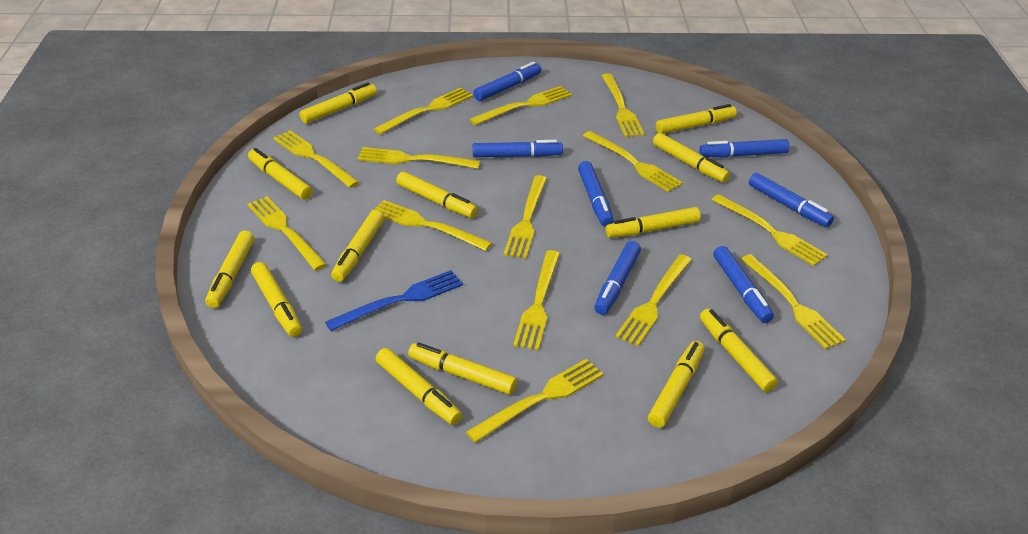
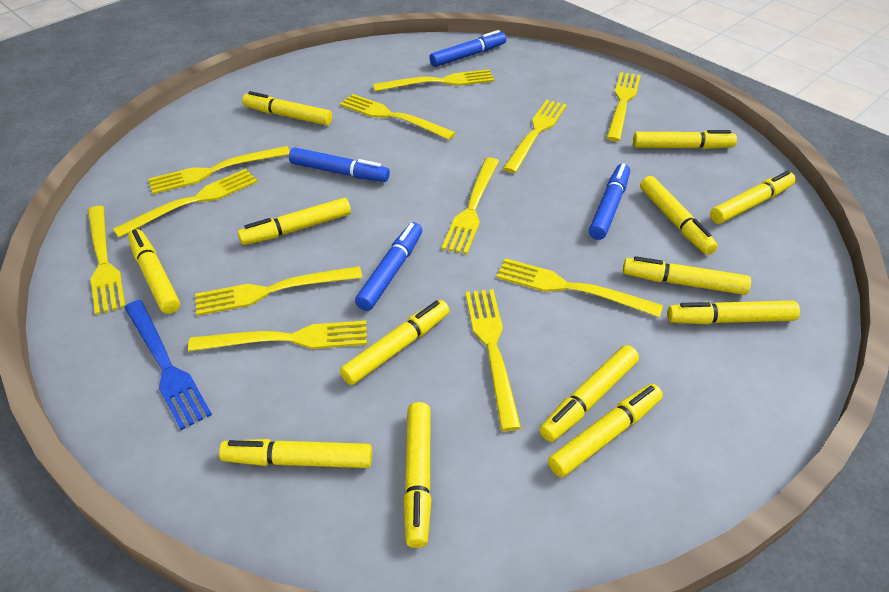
blue marker: 7 -> 4
yellow fork: 14 -> 12

